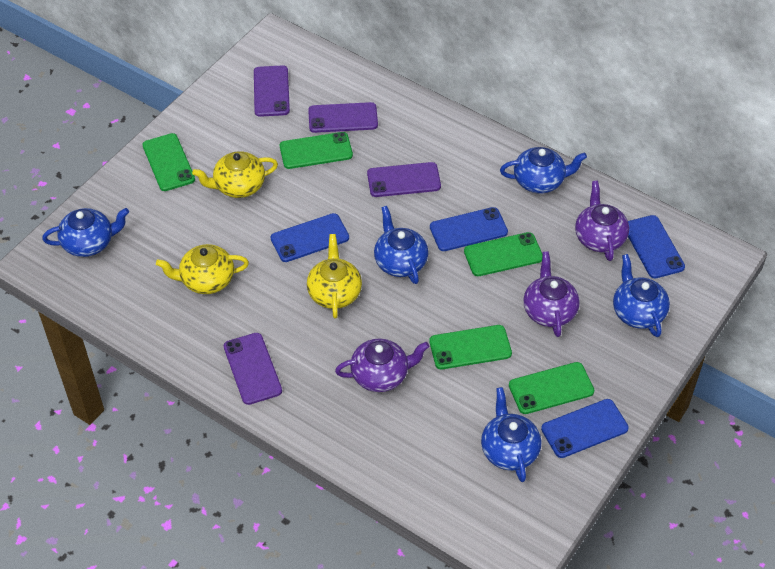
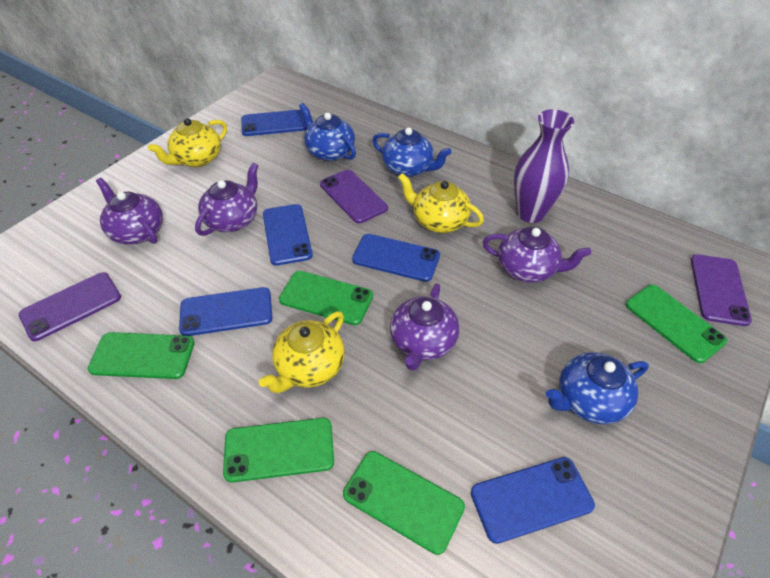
blue phone: 4 -> 5
blue teapot: 5 -> 3
purple phone: 4 -> 3
purple teapot: 3 -> 4
purple vase: 0 -> 1

